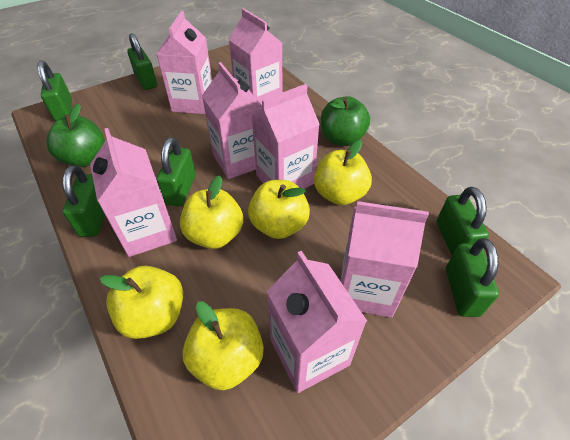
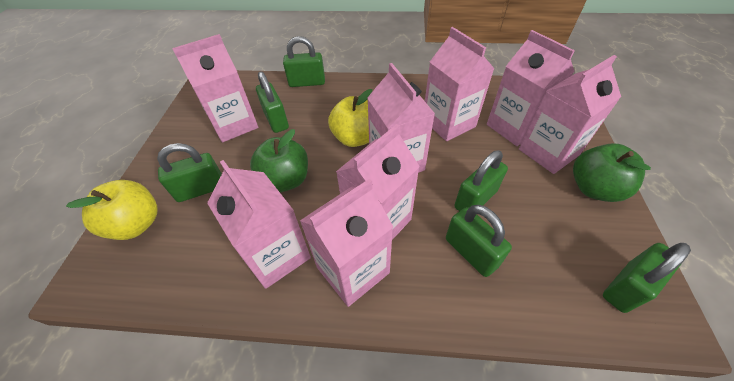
pink carton: 7 -> 8
yellow apple: 5 -> 2

